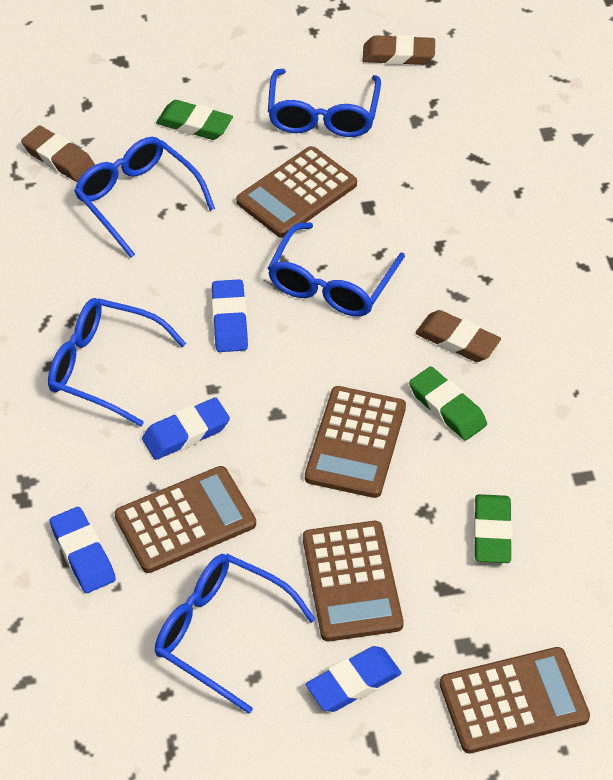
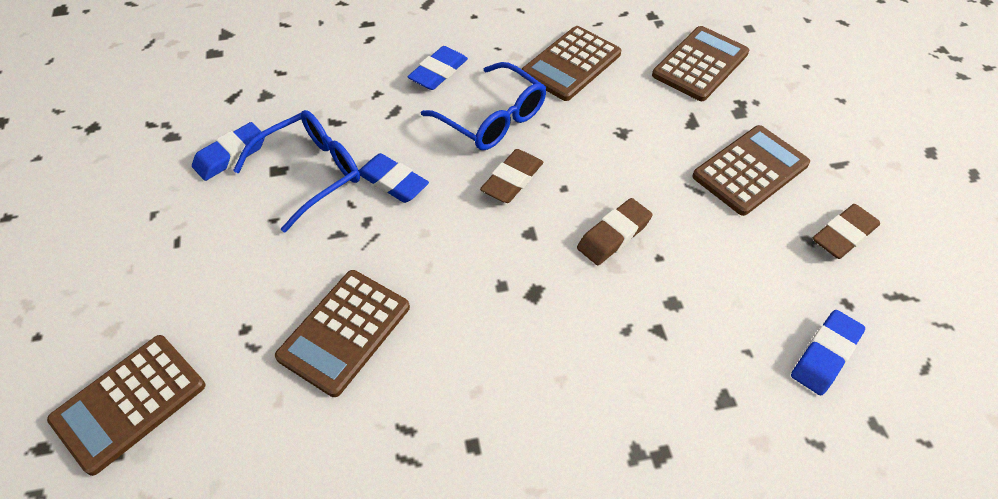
blue glasses: 5 -> 2
green eraser: 3 -> 0

